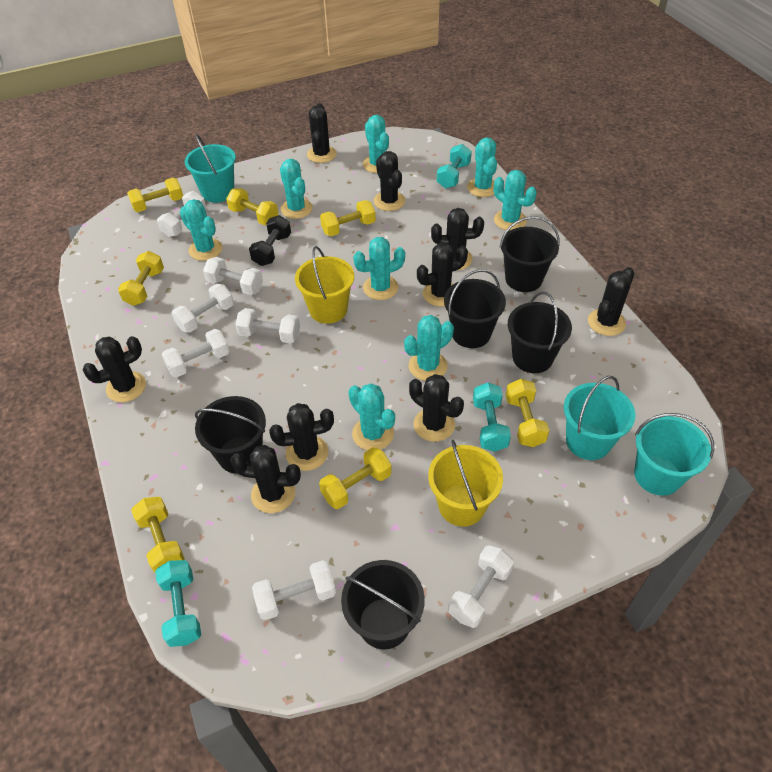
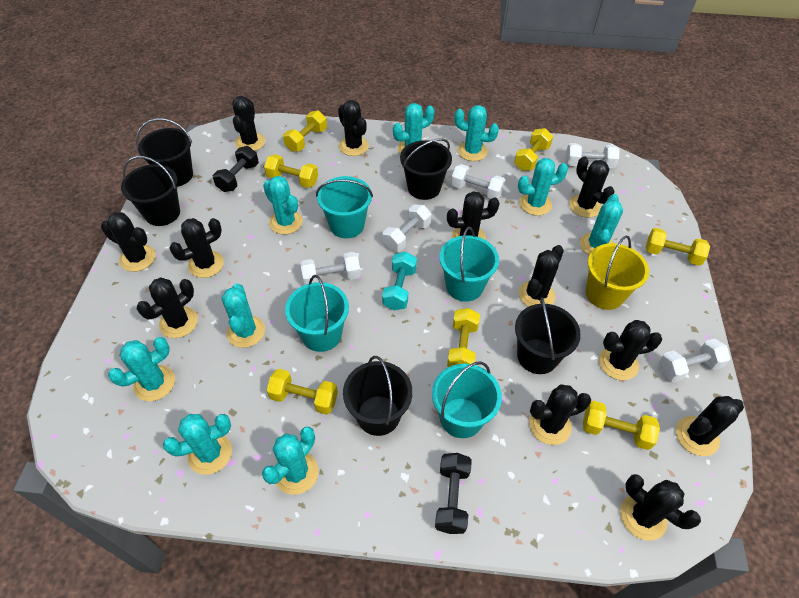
black cactus: 9 -> 12
black dumbbell: 1 -> 2
turquoise bucket: 3 -> 4
turquoise cactus: 8 -> 9
turquoise dumbbell: 3 -> 1
white dumbbell: 7 -> 5
yellow bucket: 2 -> 1

